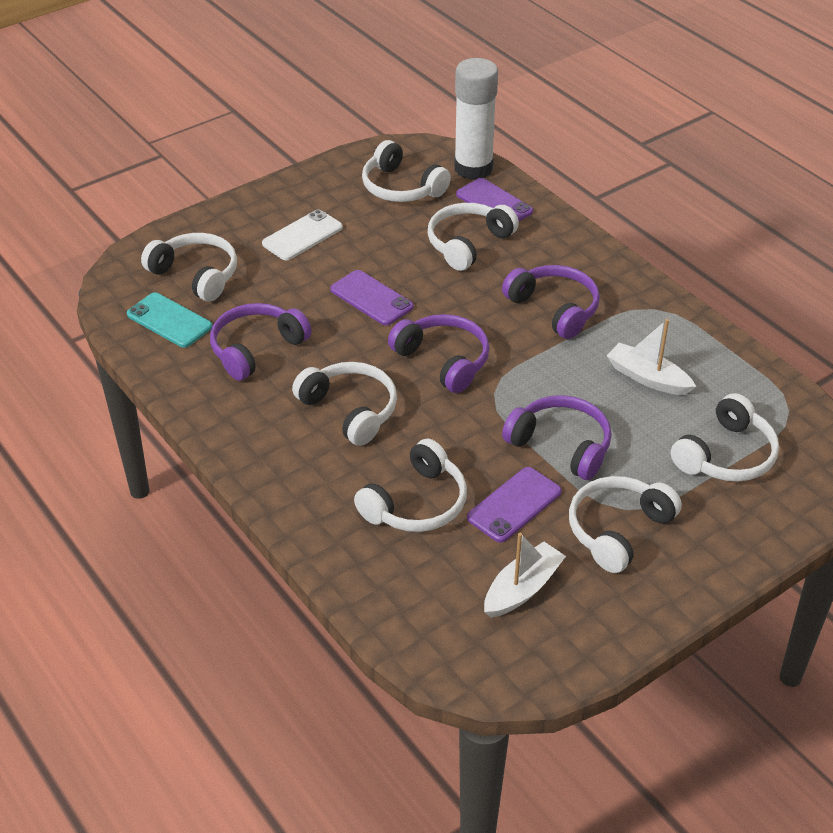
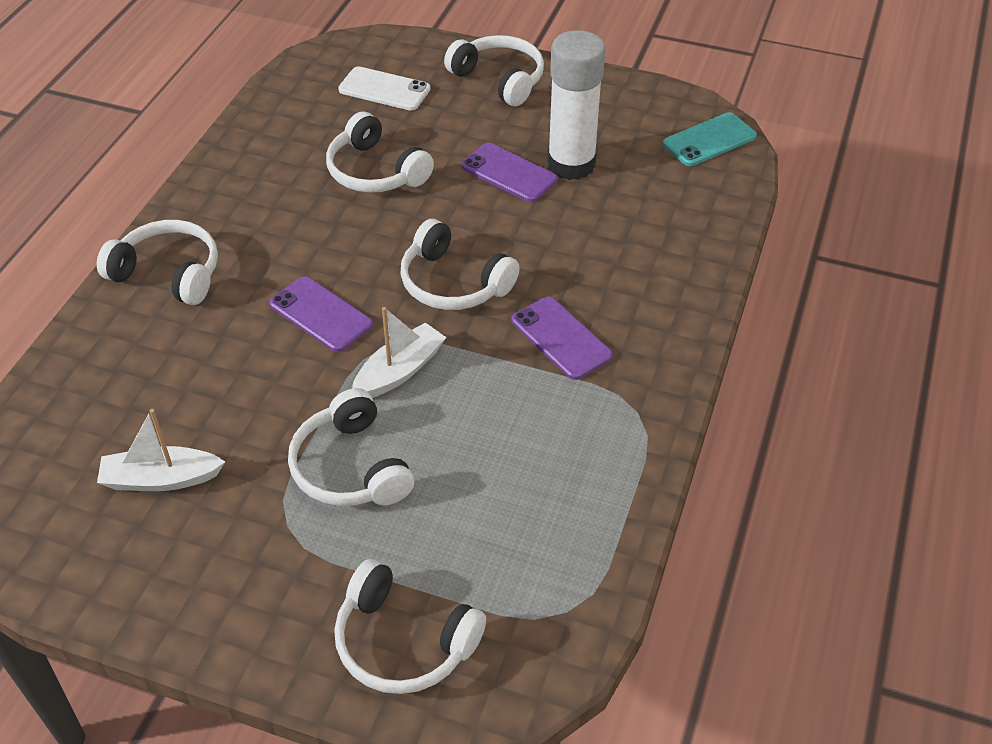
purple headphones: 4 -> 0
white headphones: 7 -> 6

